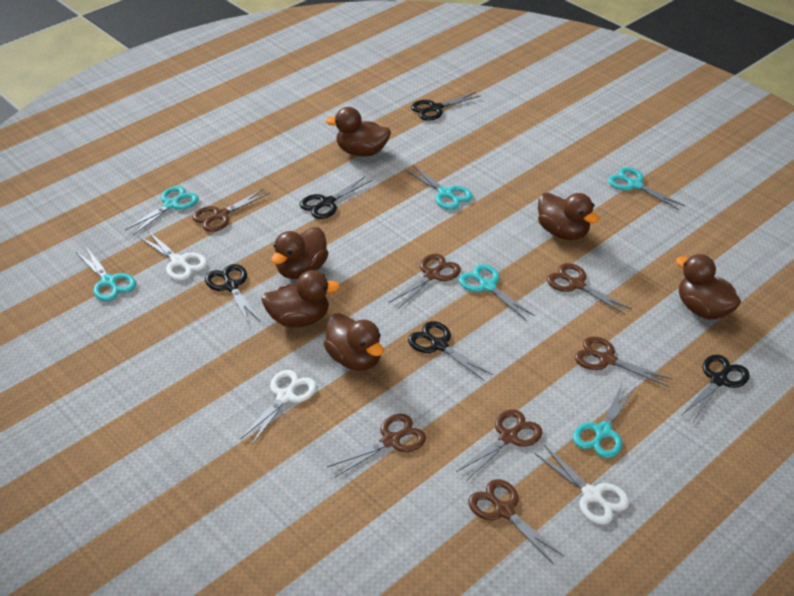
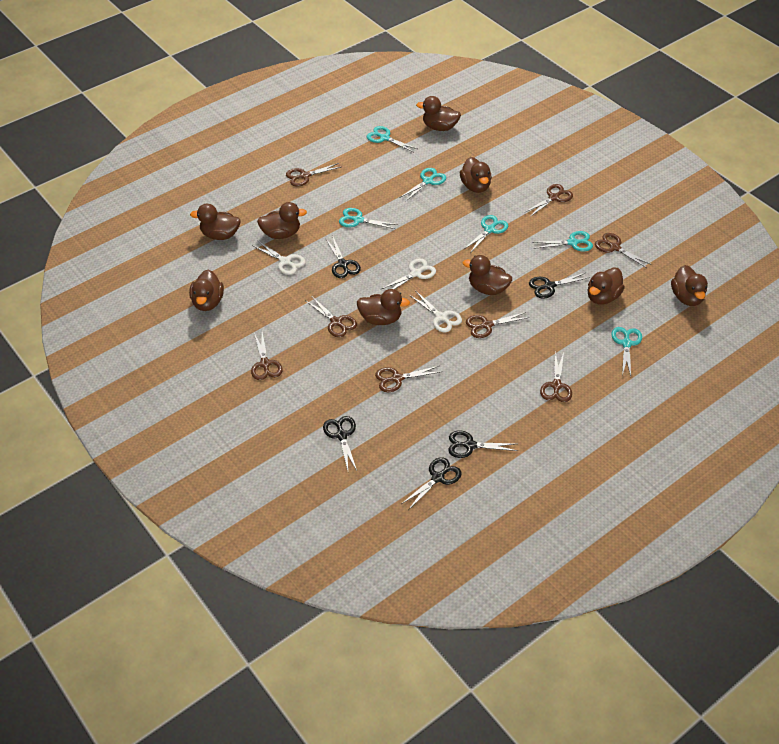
brown duck: 6 -> 9
brown scissors: 7 -> 8

